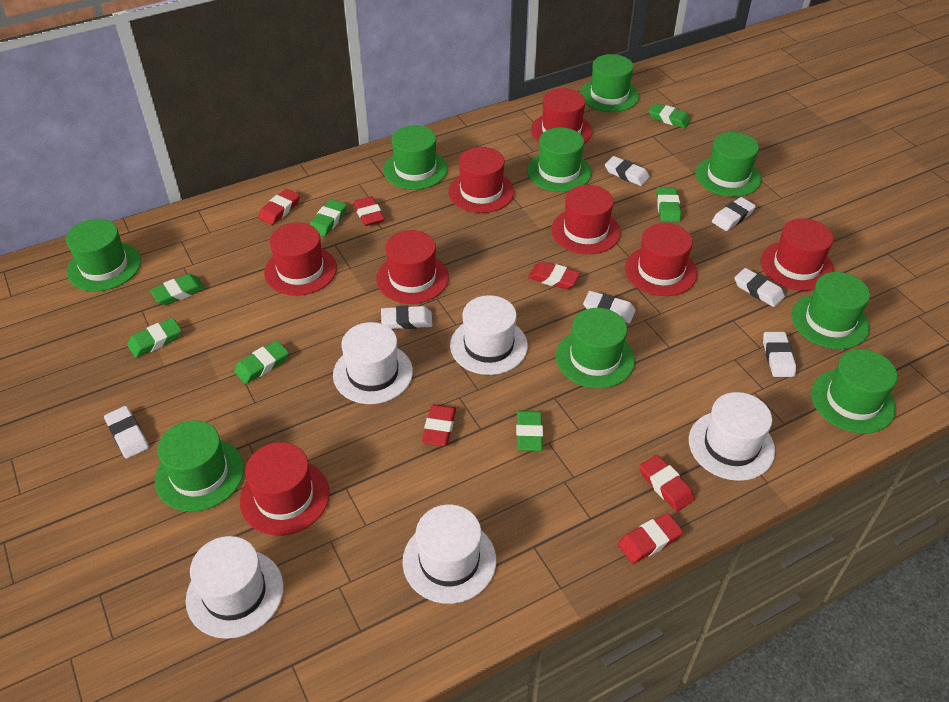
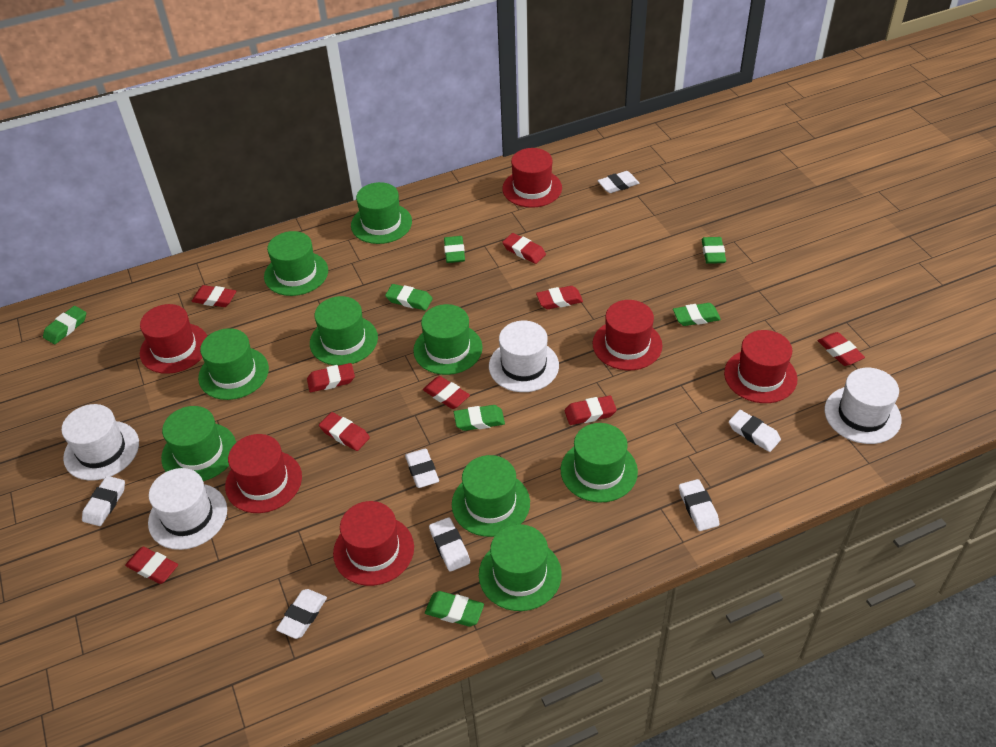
red eraser: 6 -> 9
red hat: 8 -> 6
white hat: 5 -> 4

